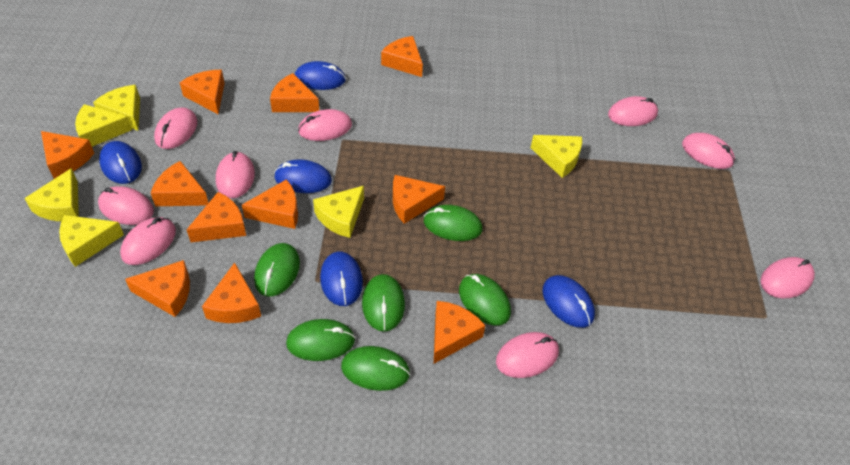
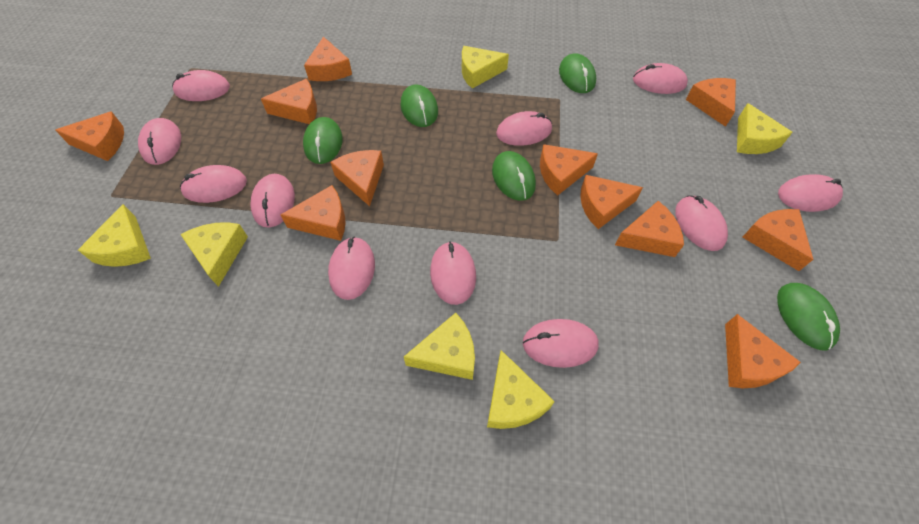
blue mouse: 5 -> 0
green mouse: 6 -> 5
pink mouse: 9 -> 11

